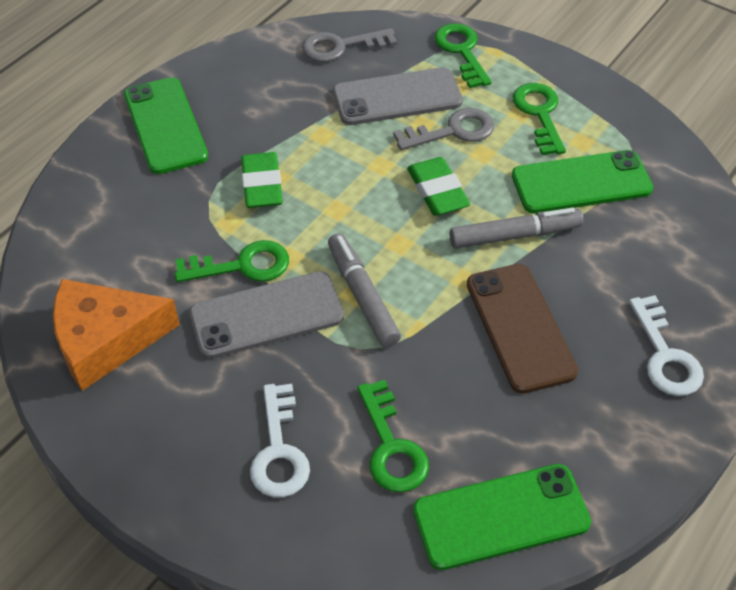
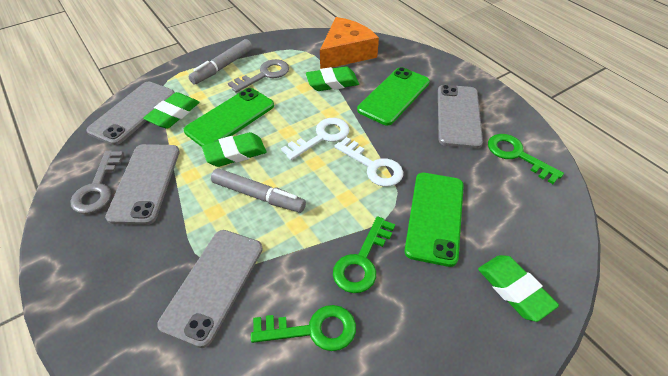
brown phone: 1 -> 0
green eraser: 2 -> 4
green key: 4 -> 3
grey phone: 2 -> 4

